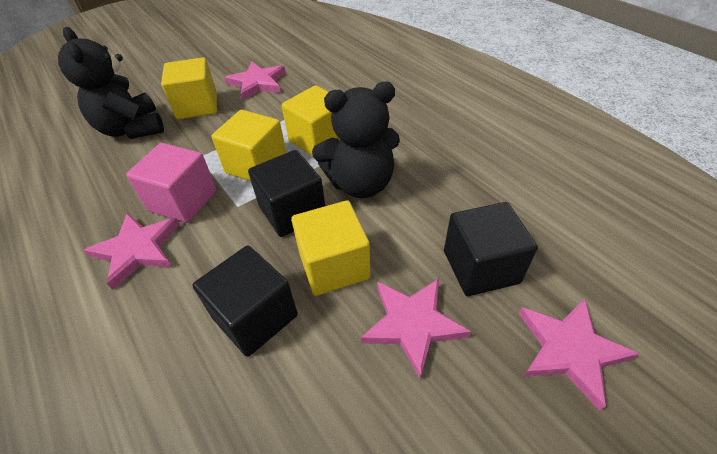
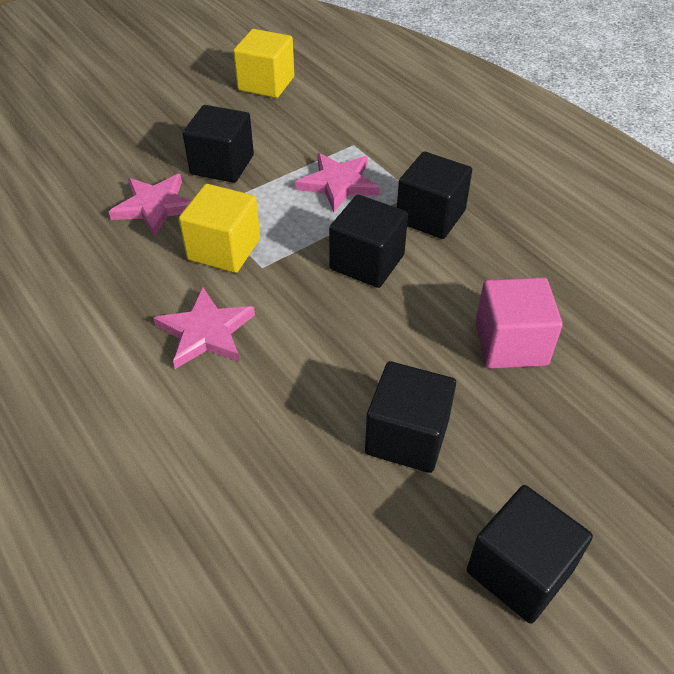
black cube: 3 -> 5
black teddy bear: 2 -> 0
pink star: 4 -> 3
yellow cube: 4 -> 2

